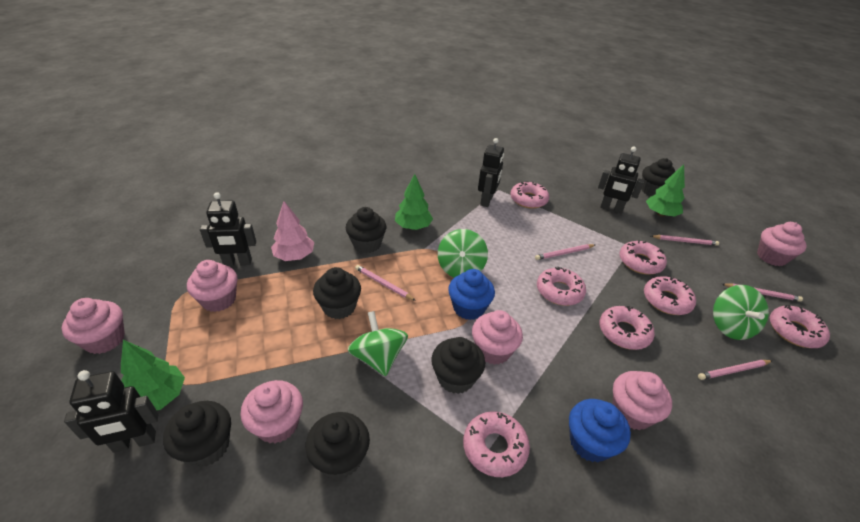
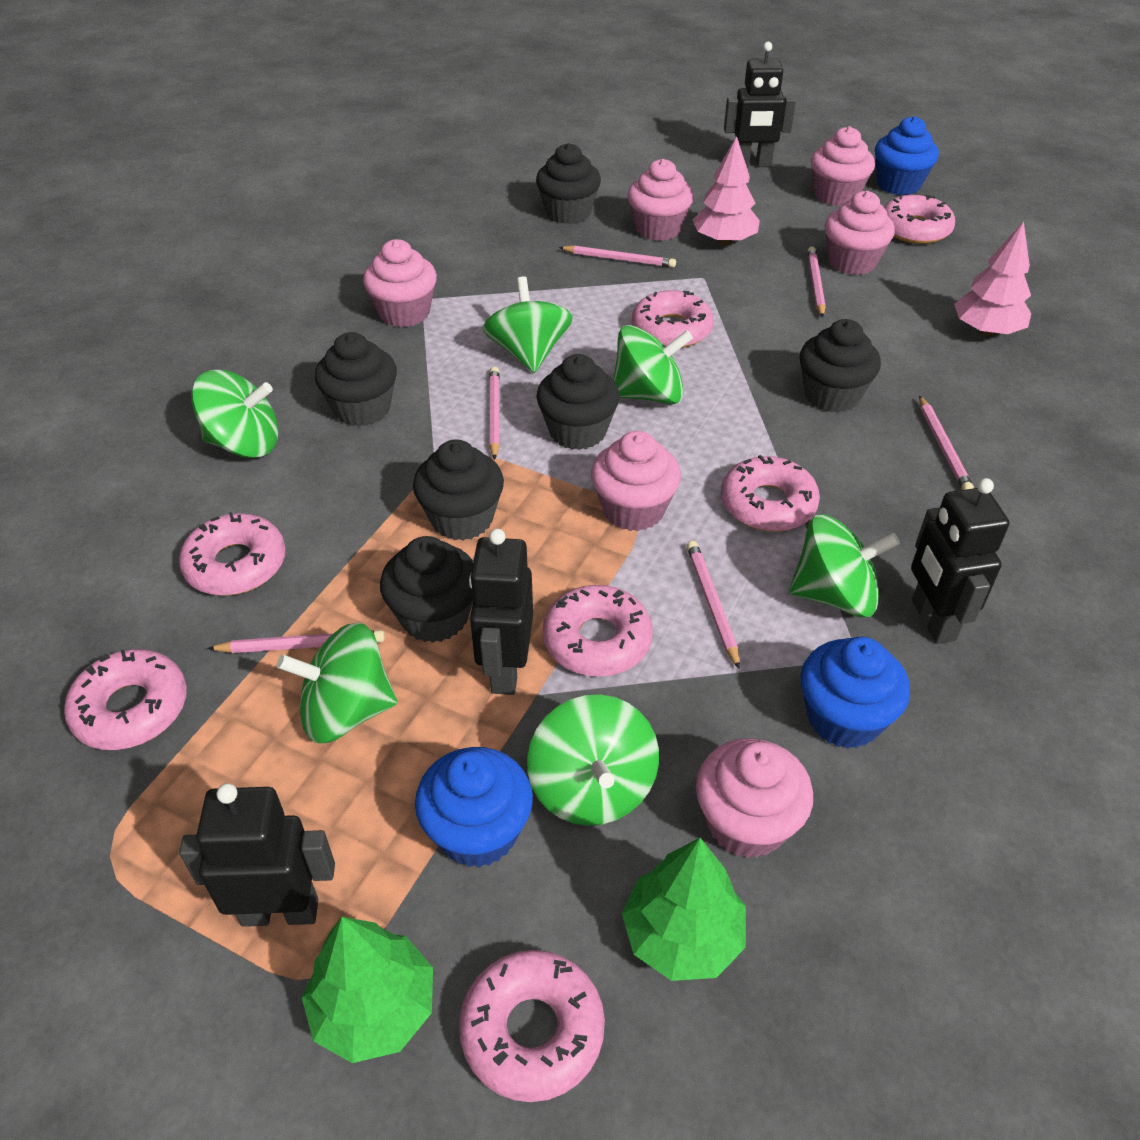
blue cupcake: 2 -> 3
green spinning top: 3 -> 6
green tree: 3 -> 2
pink pencil: 5 -> 6
pink tree: 1 -> 2

